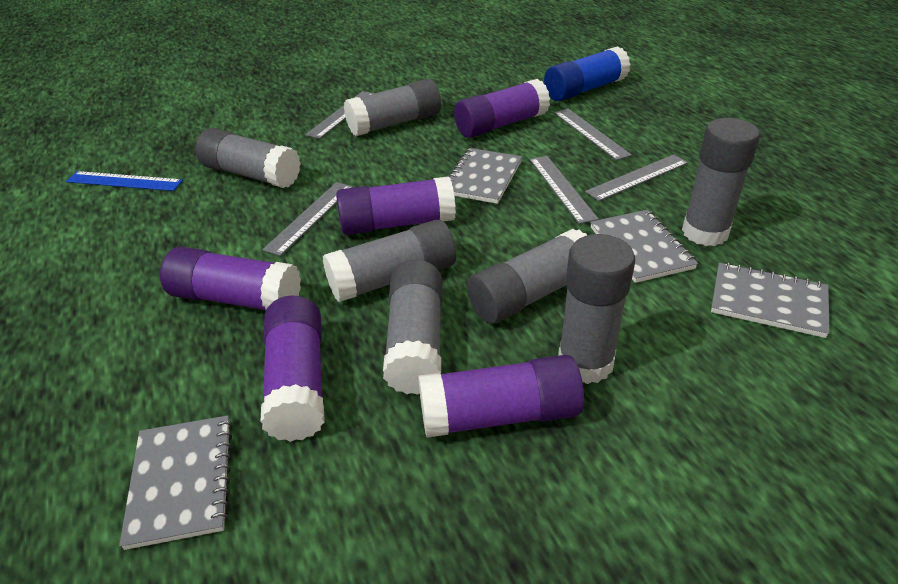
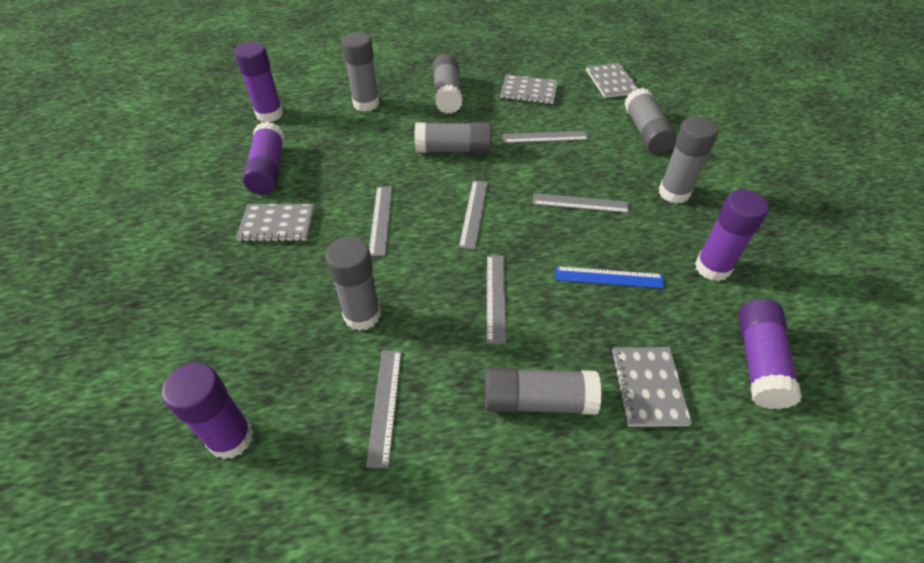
blue glue stick: 1 -> 0
grey ruler: 5 -> 6

